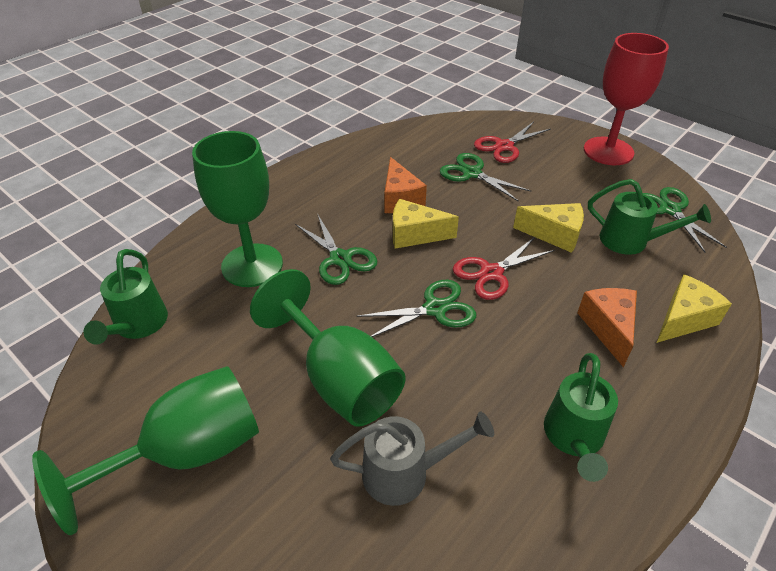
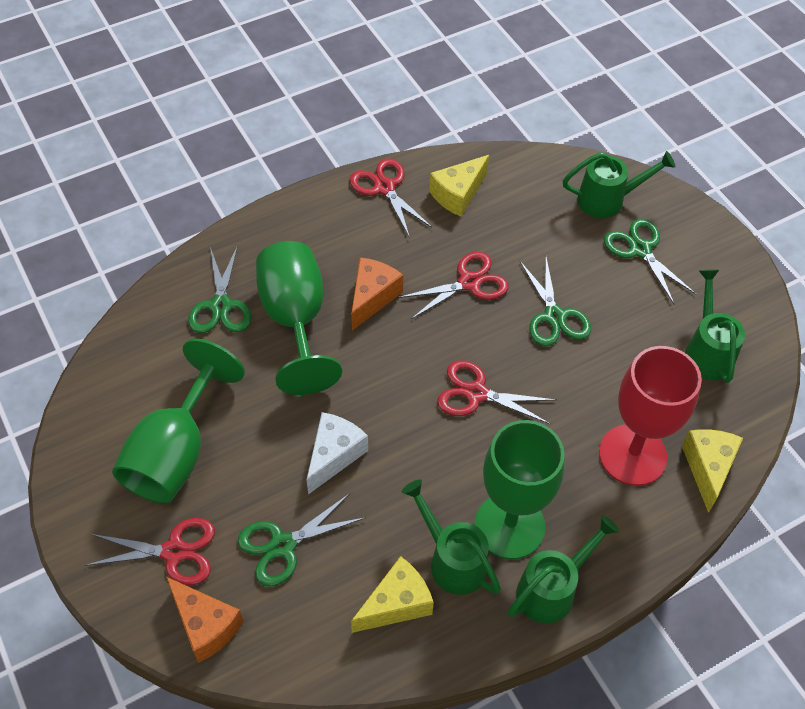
green watering can: 3 -> 4
grey watering can: 1 -> 0
red scissors: 2 -> 4
white cheese: 0 -> 1

